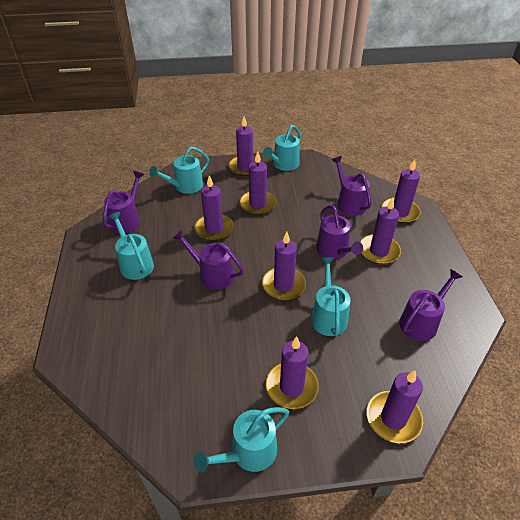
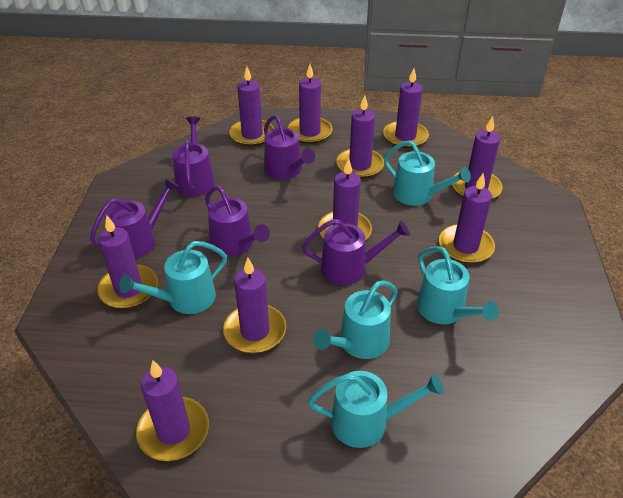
purple candle: 8 -> 10

